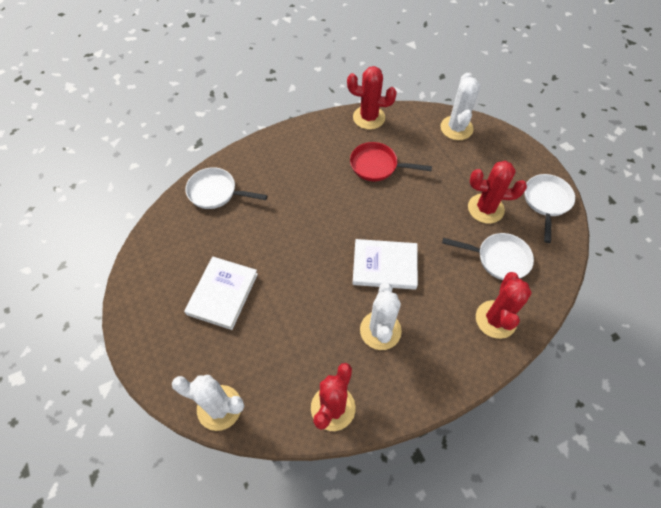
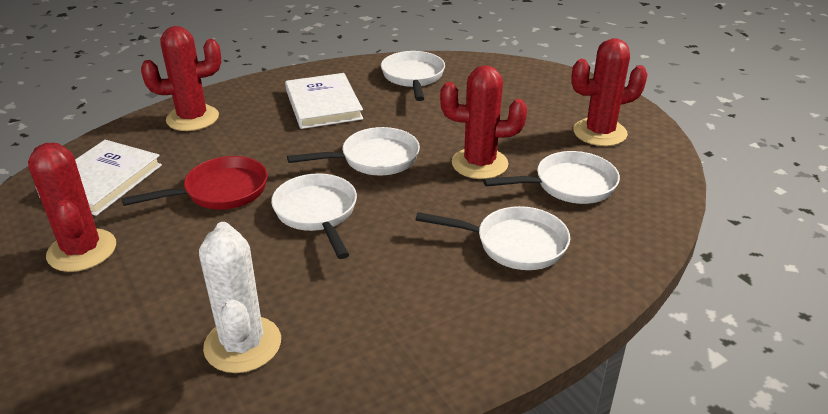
white cactus: 3 -> 1
white pan: 3 -> 5

